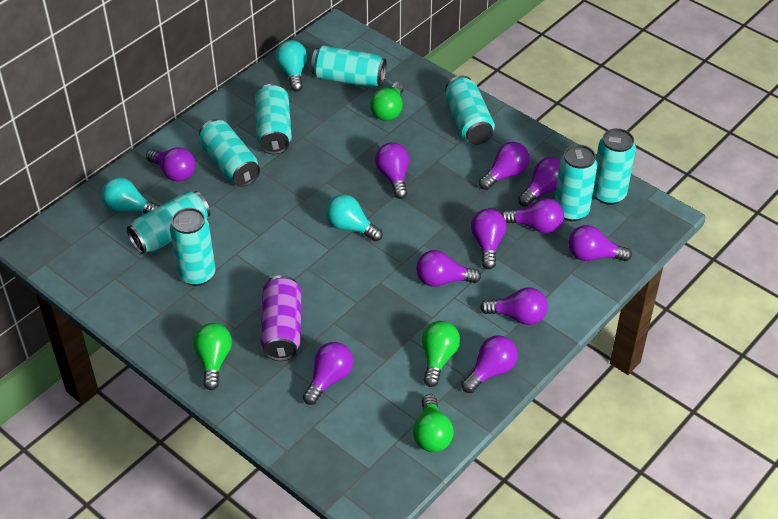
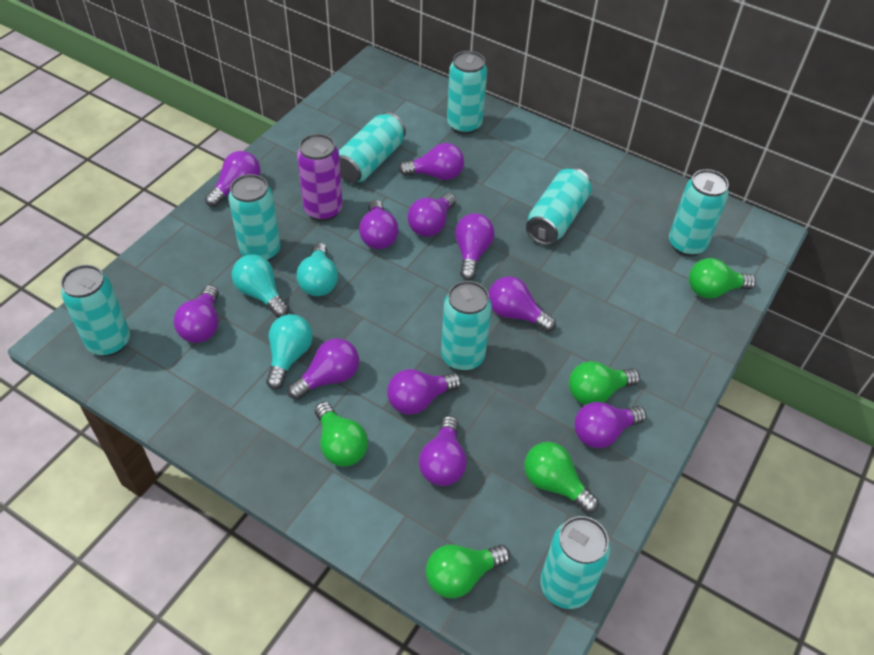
green light bulb: 4 -> 5

